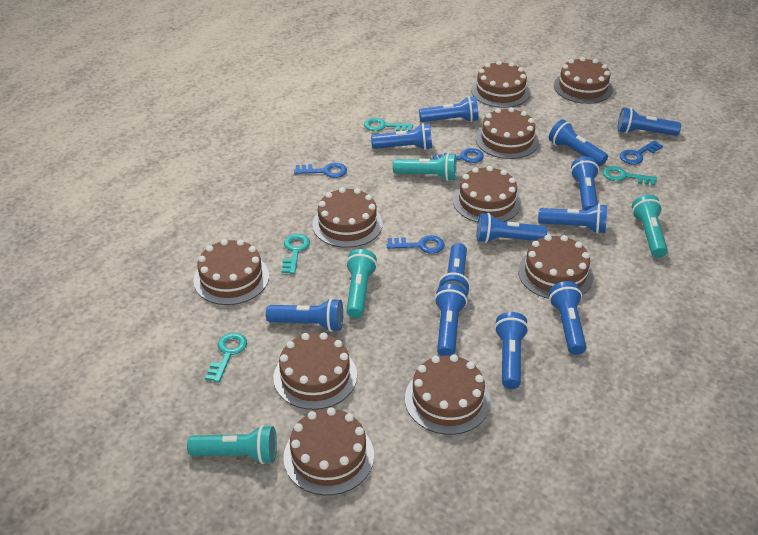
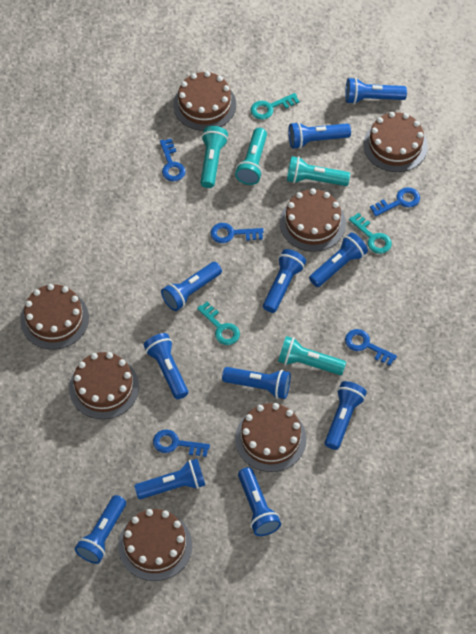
blue flashlight: 12 -> 11
blue key: 4 -> 5
brown cake: 10 -> 7
turquoise key: 4 -> 3

